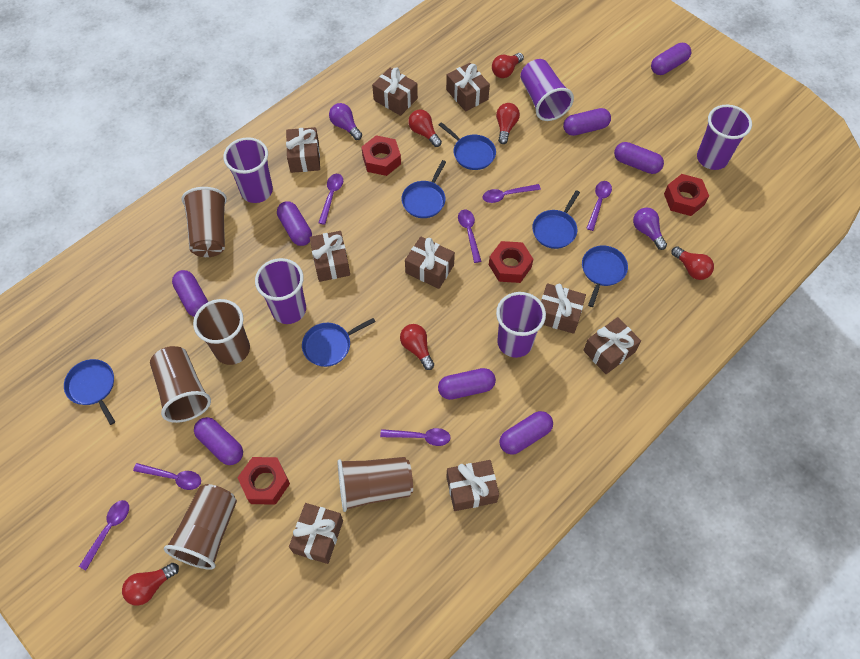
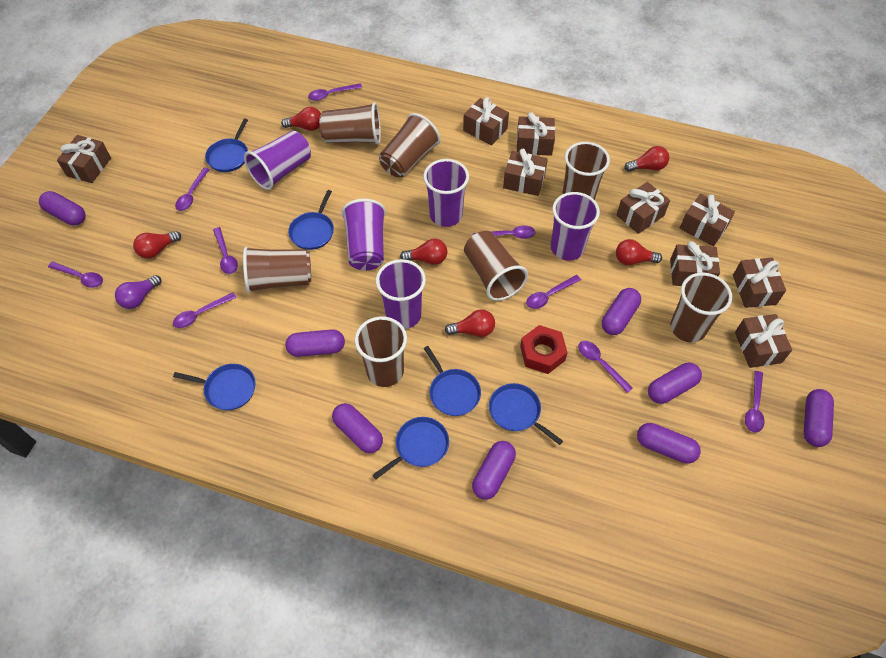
brown cup: 5 -> 7
purple light bulb: 2 -> 1
purple spoon: 7 -> 9
red nut: 4 -> 1

